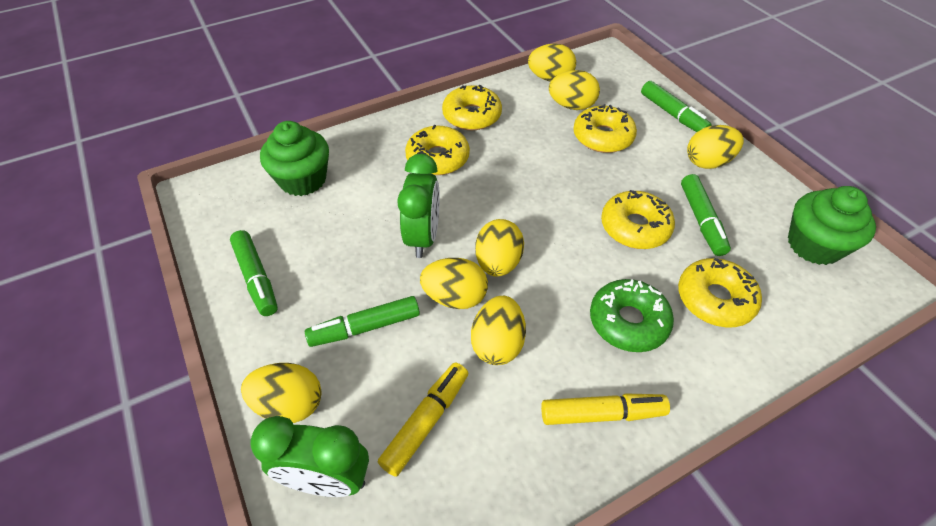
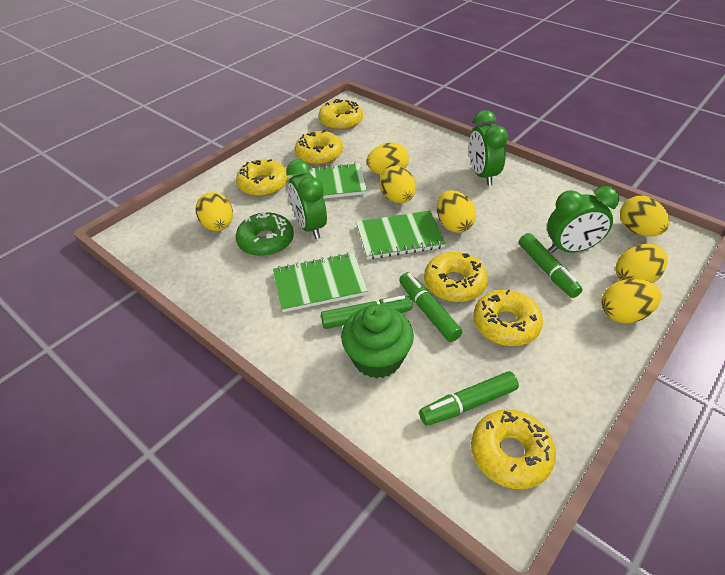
green clock: 2 -> 3
green cupcake: 2 -> 1
green notebook: 0 -> 3
yellow donut: 5 -> 6
yellow marker: 2 -> 0

